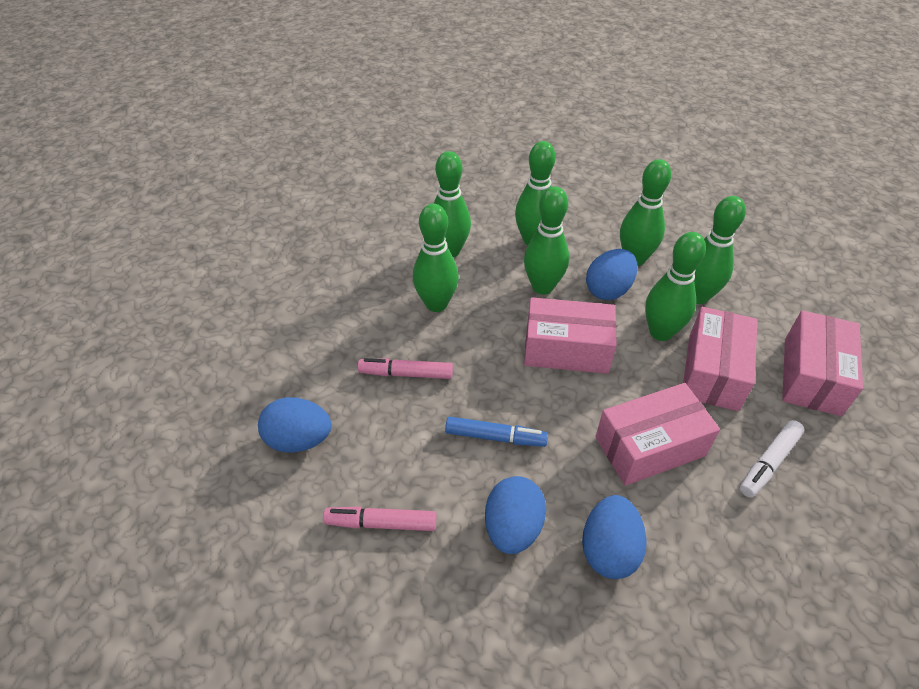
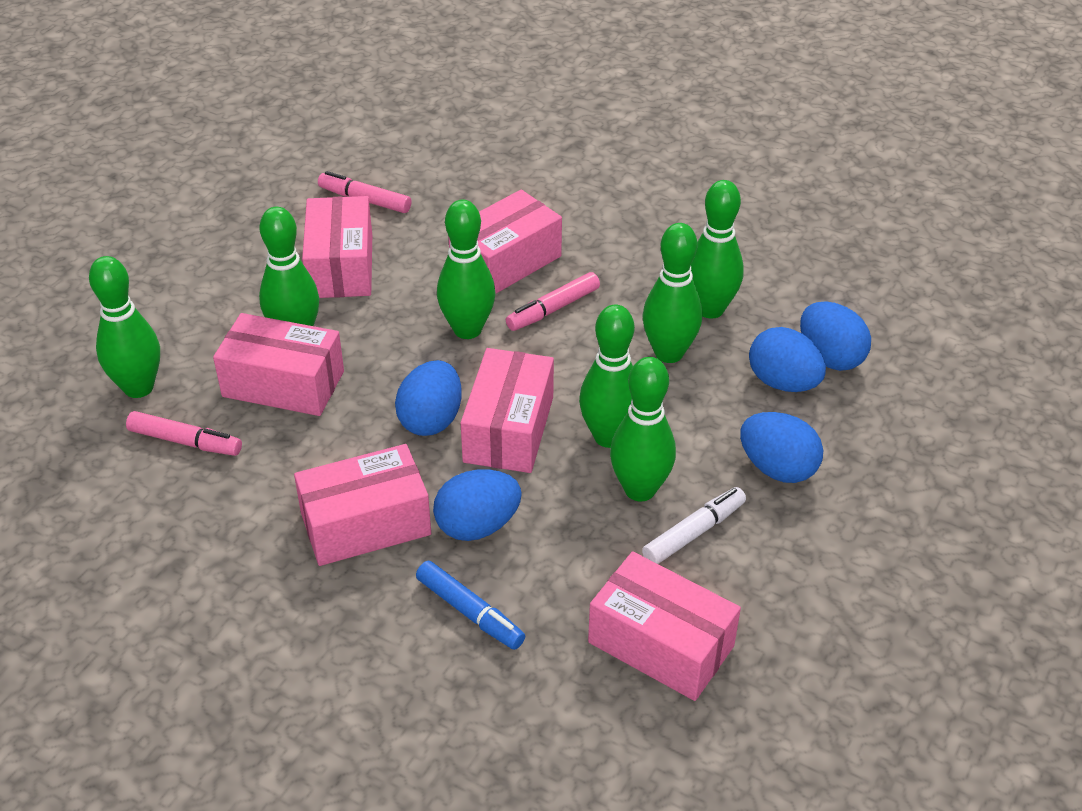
blue egg: 4 -> 5
pink box: 4 -> 6
pink marker: 2 -> 3

